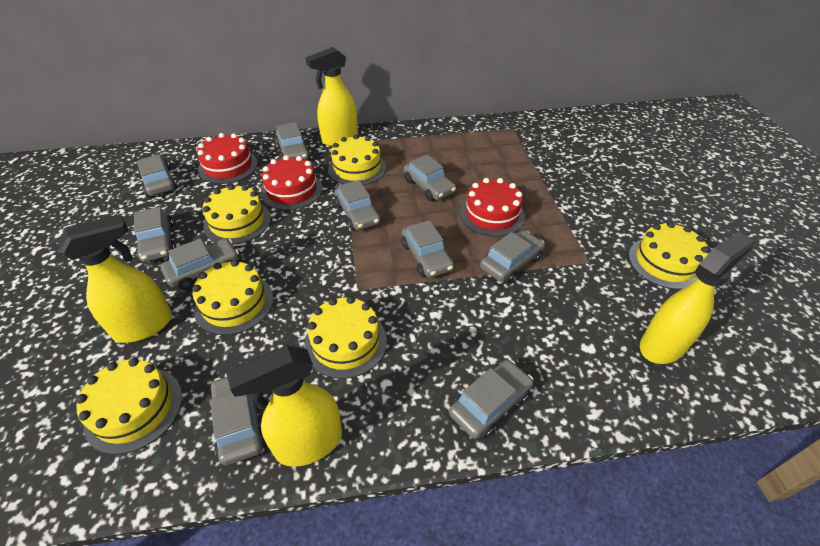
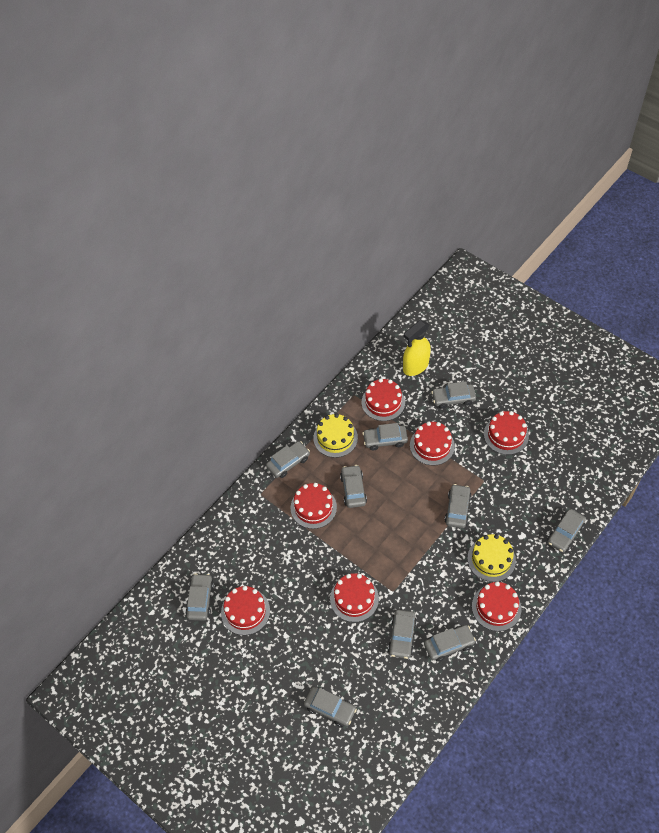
red cake: 3 -> 7
yellow cake: 6 -> 2
yellow spray bottle: 4 -> 1

